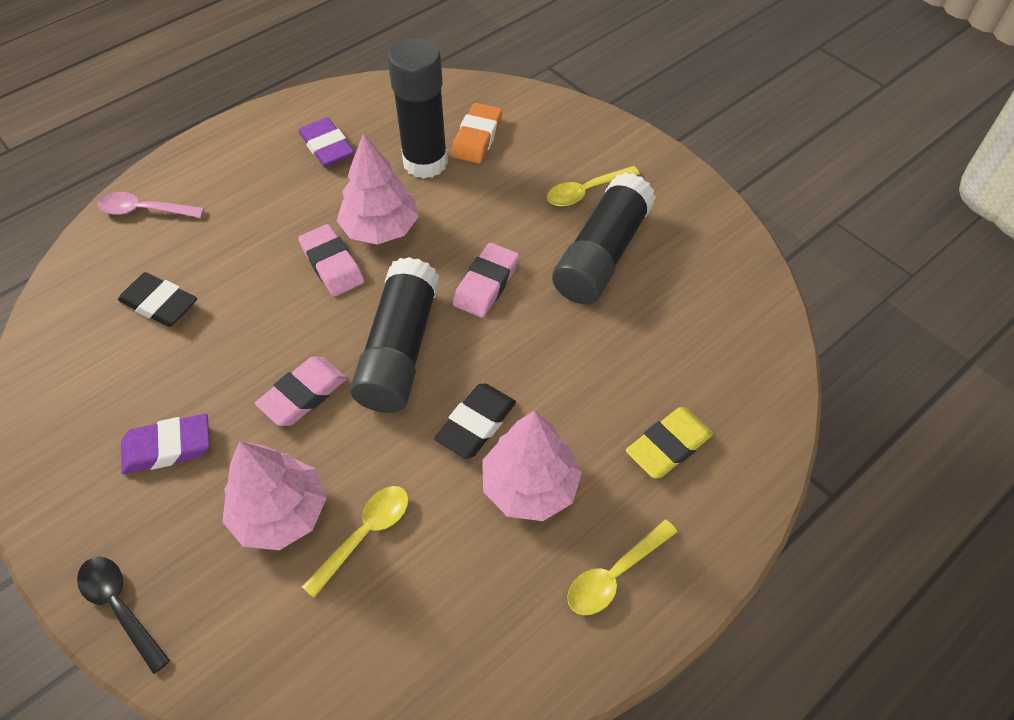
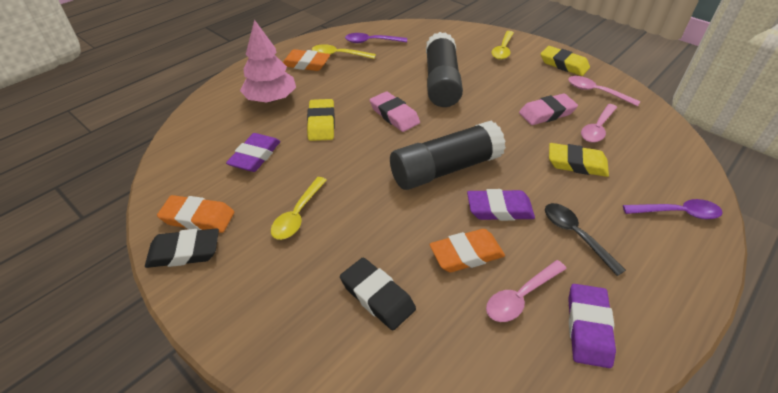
black glue stick: 3 -> 2
orange eraser: 1 -> 3
pink eraser: 3 -> 2
pink spoon: 1 -> 3
pink tree: 3 -> 1
purple eraser: 2 -> 3
purple spoon: 0 -> 2
yellow eraser: 1 -> 3

